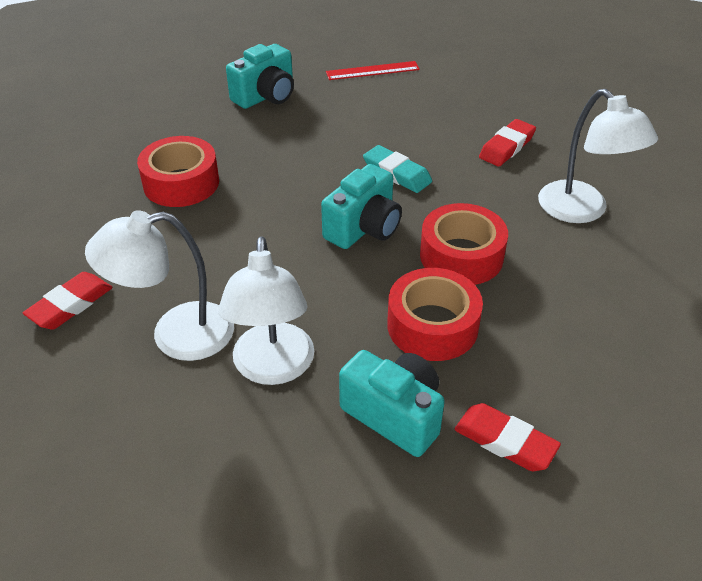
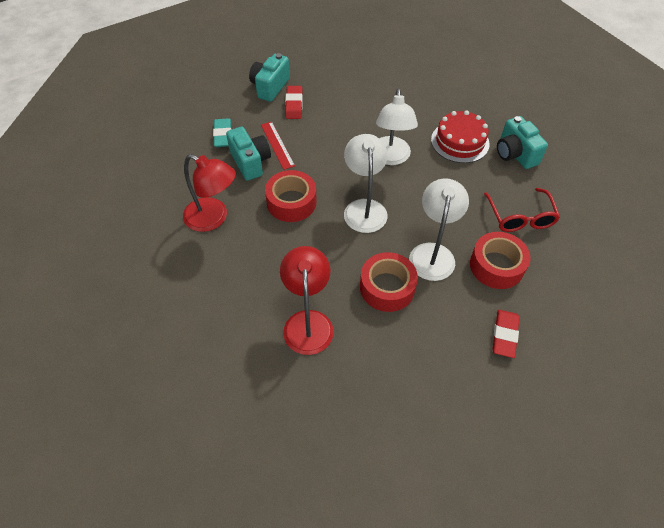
red cake: 0 -> 1
red eraser: 3 -> 2
red glasses: 0 -> 1
red lamp: 0 -> 2

